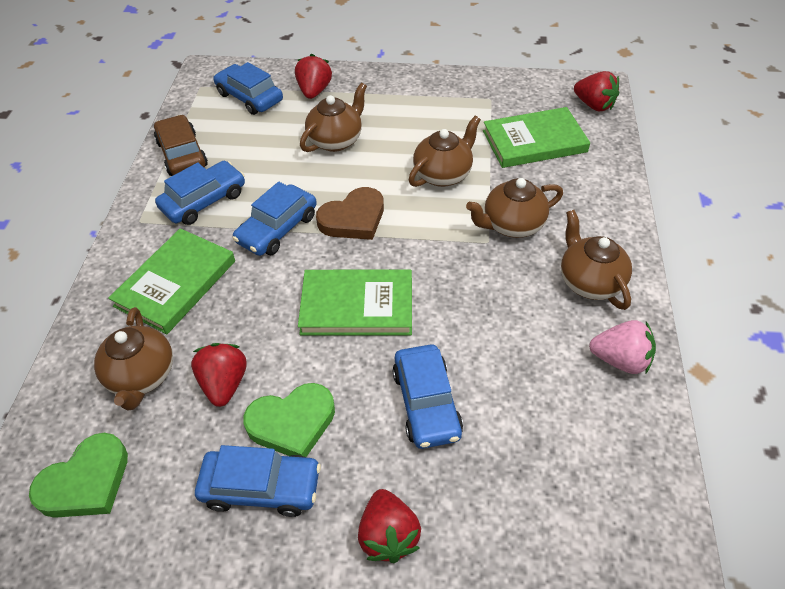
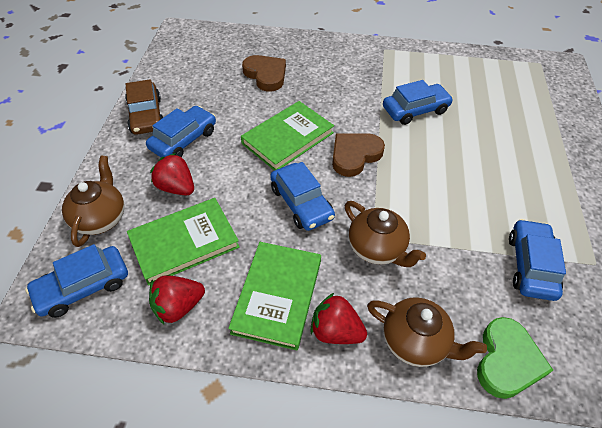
brown heart: 1 -> 2
brown teapot: 5 -> 3
green heart: 2 -> 1
pink strawberry: 1 -> 0
red strawberry: 4 -> 3

